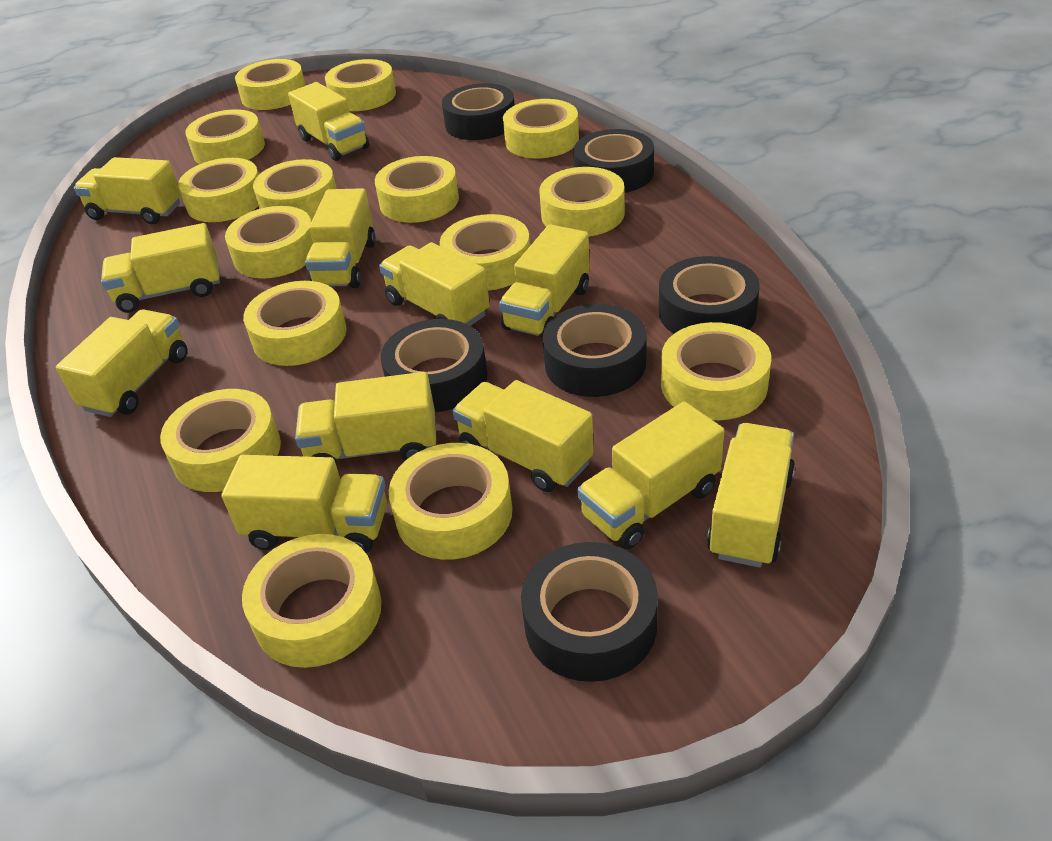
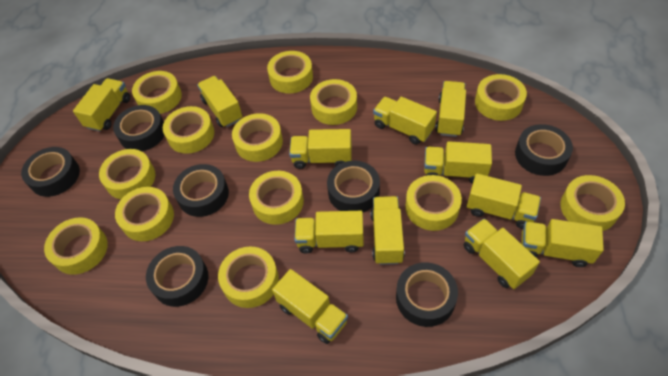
black tape: 6 -> 7
yellow tape: 15 -> 13

